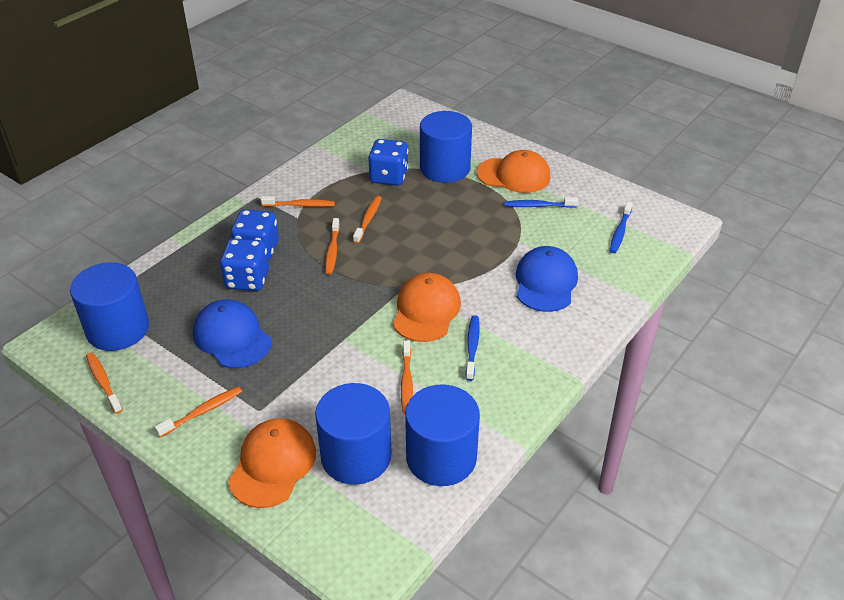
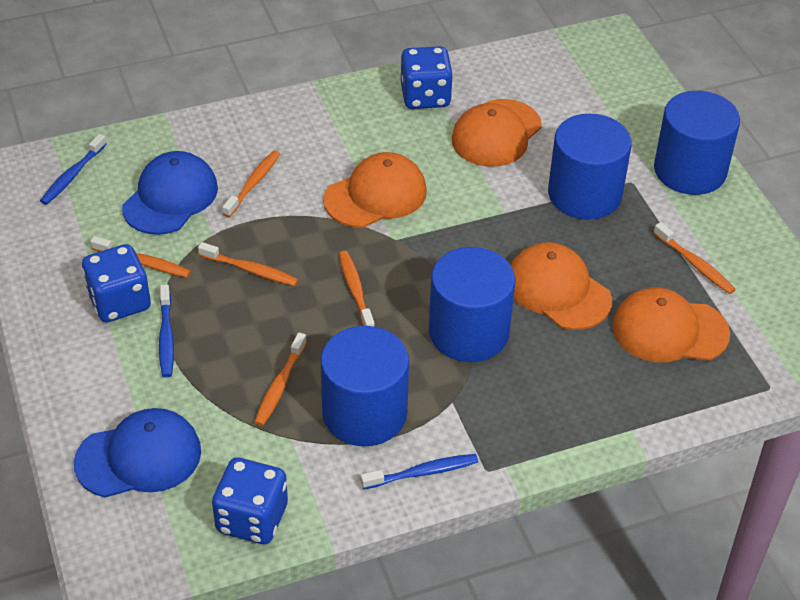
orange cap: 3 -> 4

